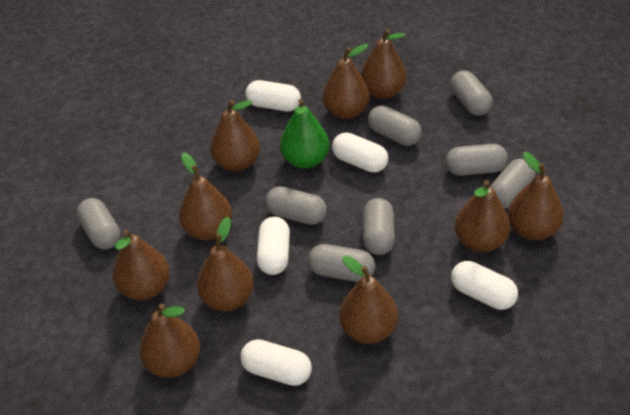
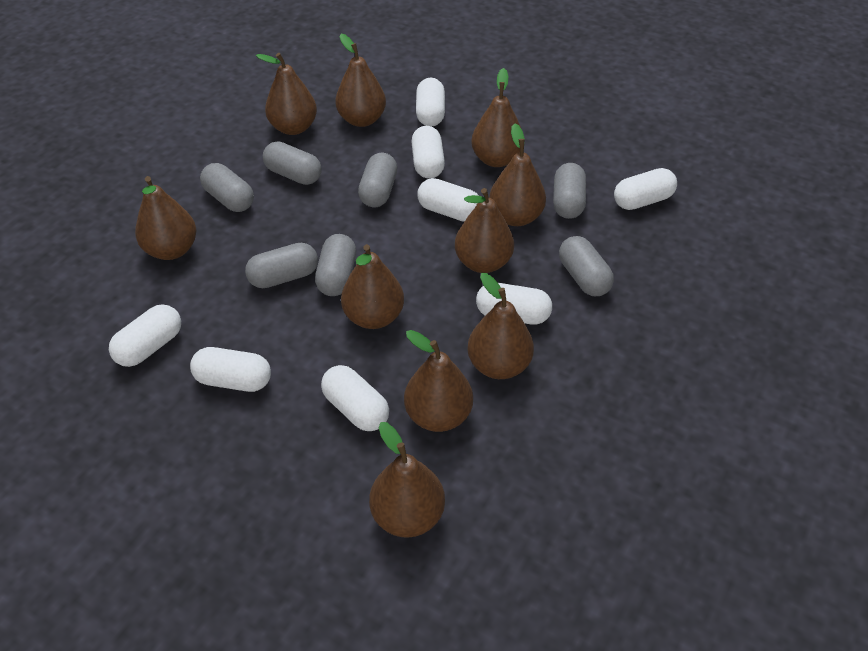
green pear: 1 -> 0
grey capsule: 8 -> 7
white capsule: 5 -> 8

